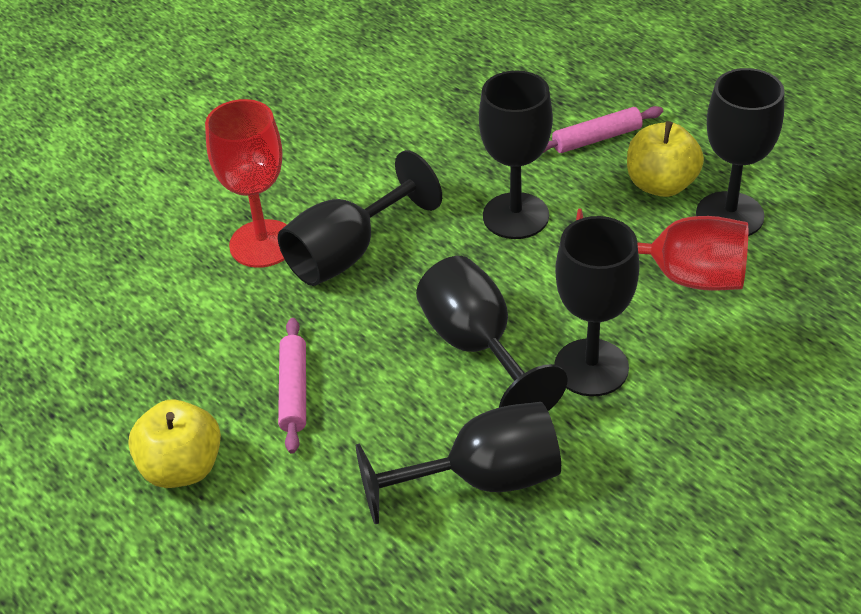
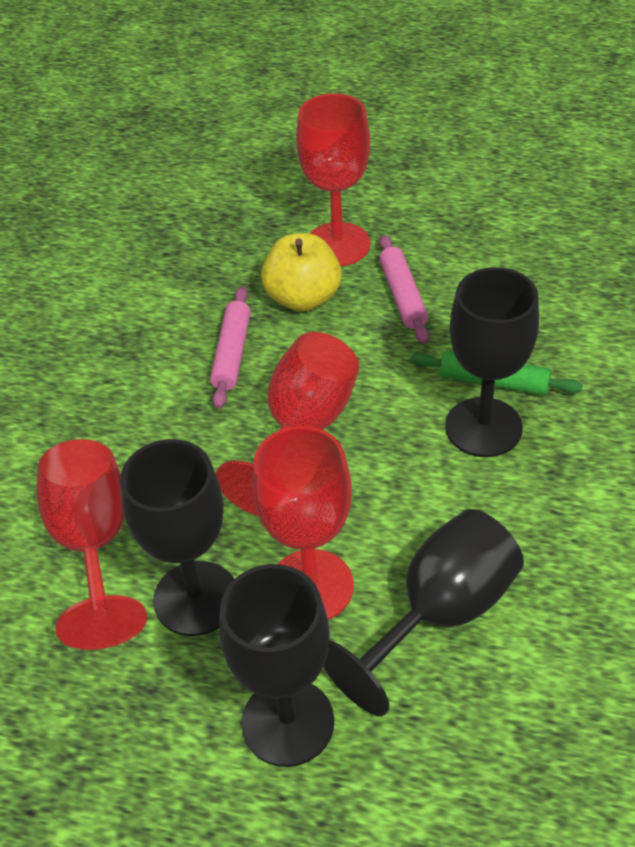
black goblet: 6 -> 4
green rolling pin: 0 -> 1
red goblet: 2 -> 4
yellow apple: 2 -> 1

